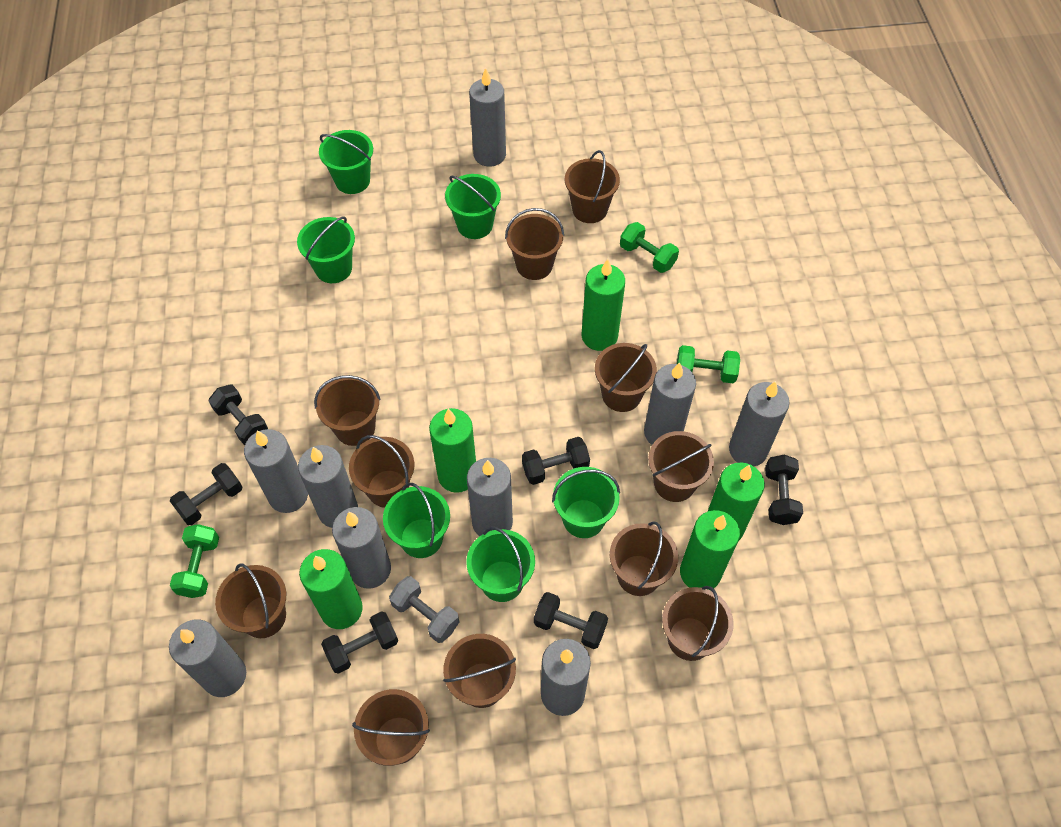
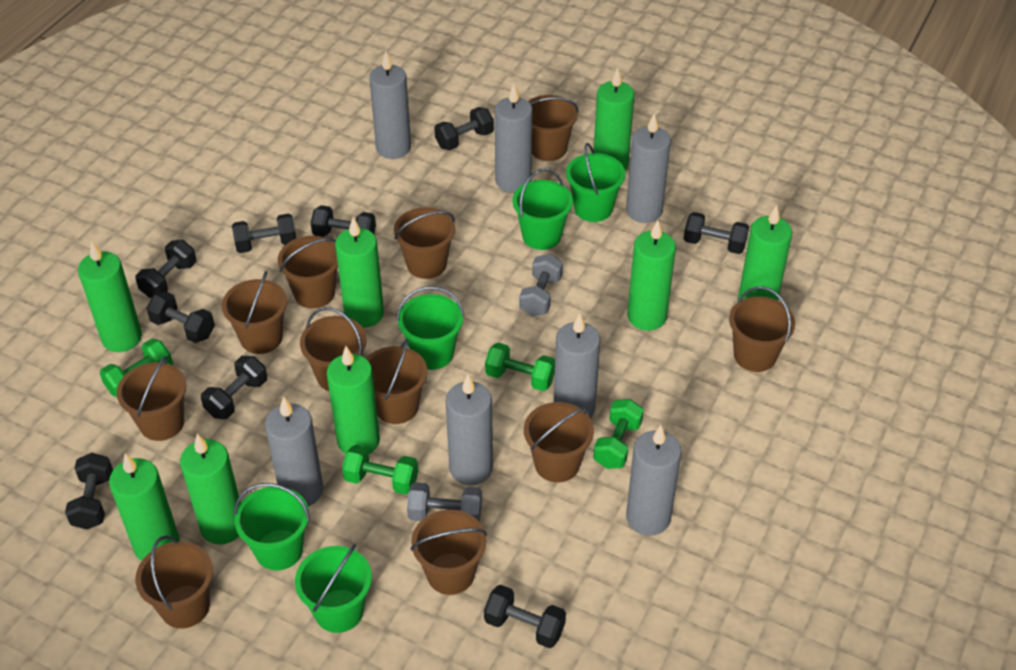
black dumbbell: 6 -> 9
green bucket: 6 -> 5
green candle: 5 -> 8
green dumbbell: 3 -> 4
grey candle: 9 -> 7
grey dumbbell: 1 -> 2

